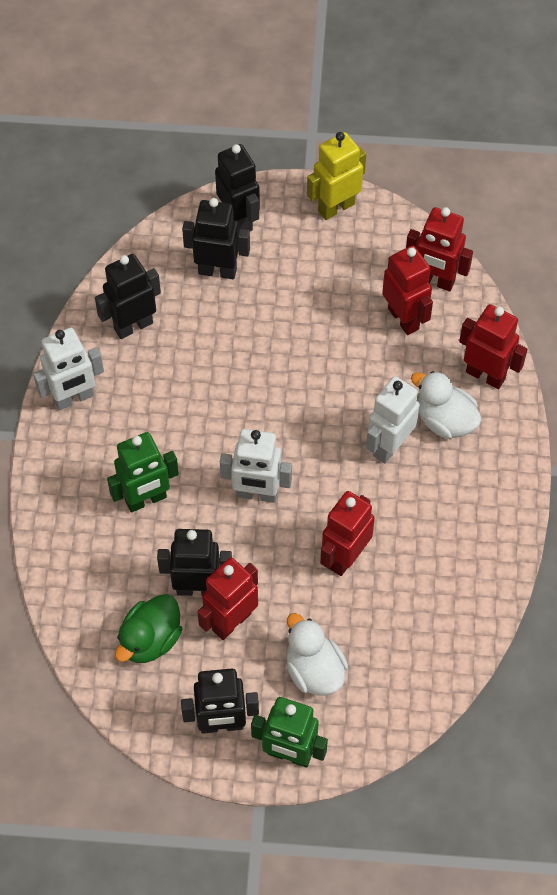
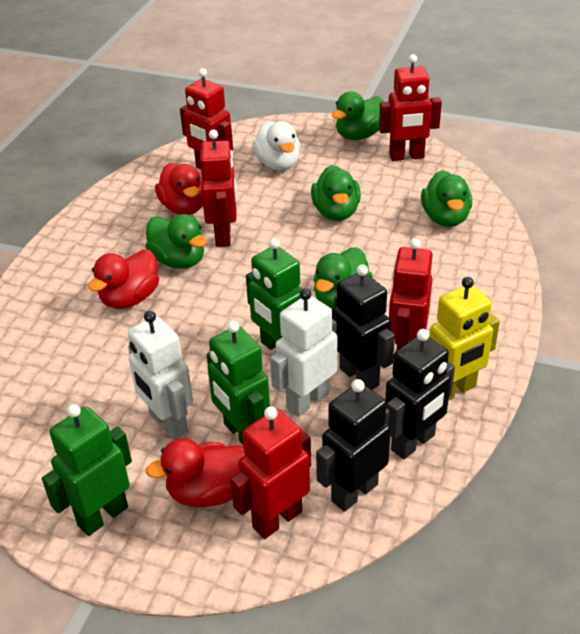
black robot: 5 -> 3
green duck: 1 -> 5
green robot: 2 -> 3
red duck: 0 -> 3
white duck: 2 -> 1
white robot: 3 -> 2

